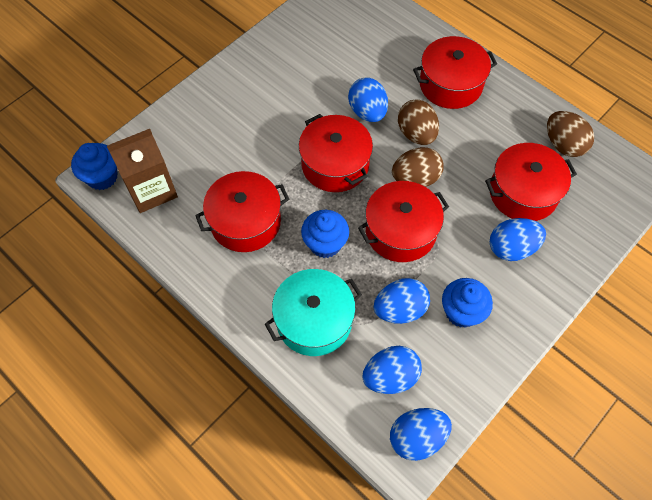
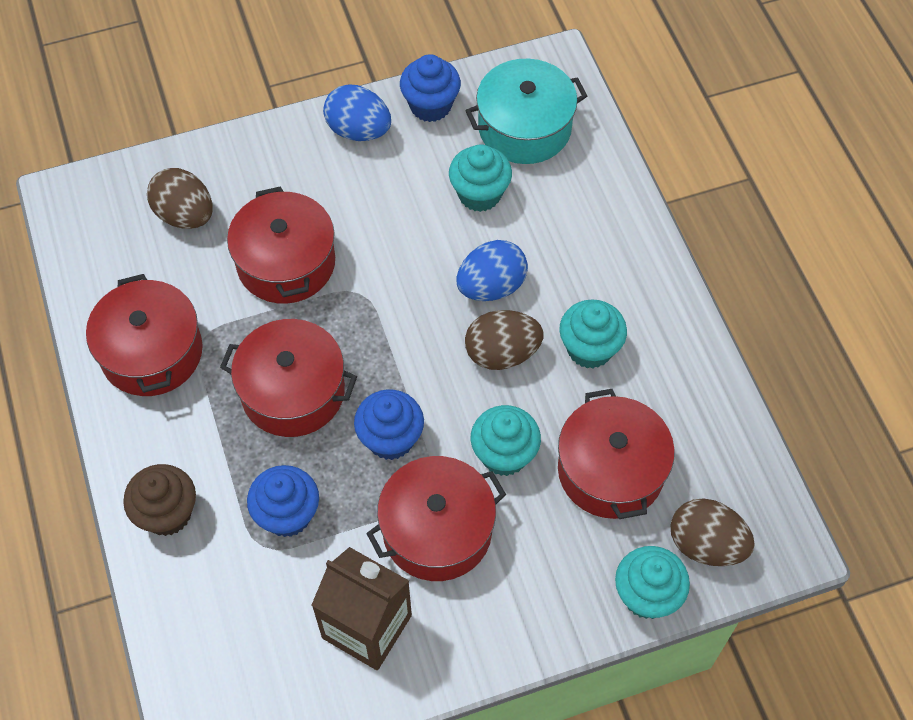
blue egg: 5 -> 2
brown cupcake: 0 -> 1
turquoise cupcake: 0 -> 4

